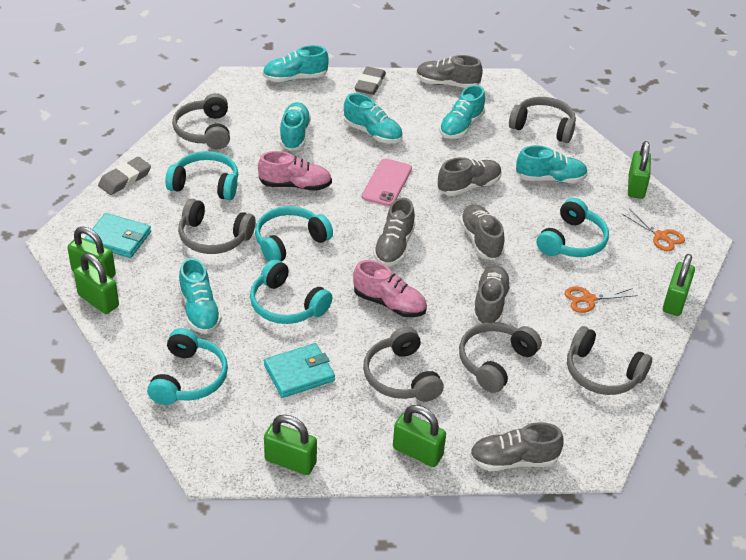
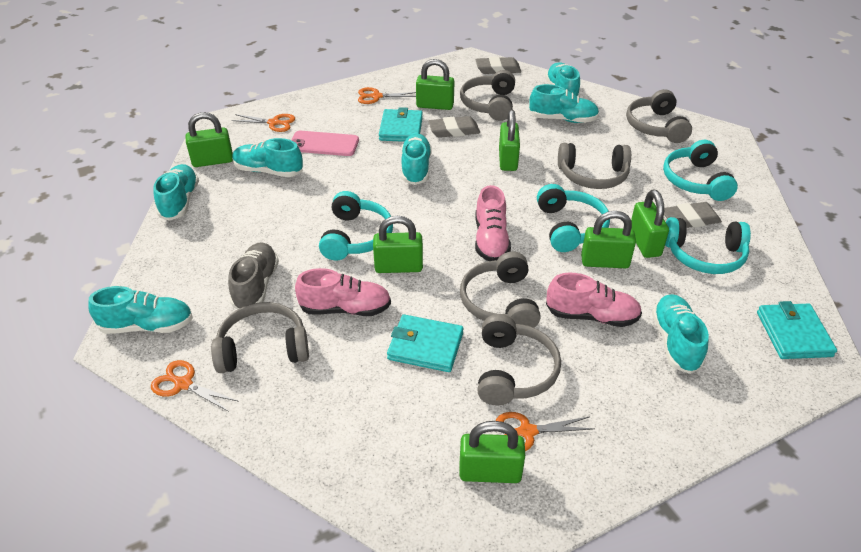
green padlock: 6 -> 7
grey eraser: 2 -> 3
grey shoe: 6 -> 1
orange scissors: 2 -> 4
pink shoe: 2 -> 3
turquoise headphones: 5 -> 4
turquoise shoe: 6 -> 7
turquoise wallet: 2 -> 3

